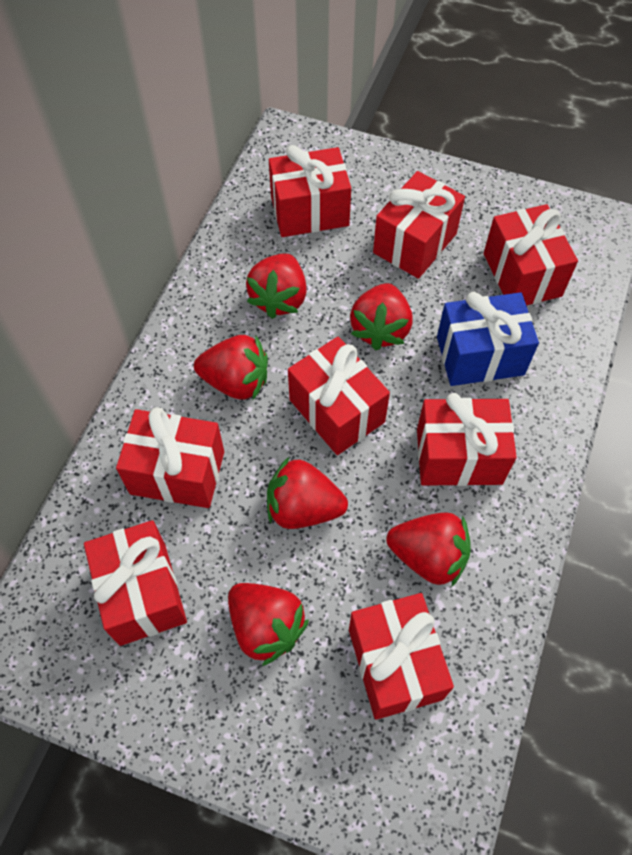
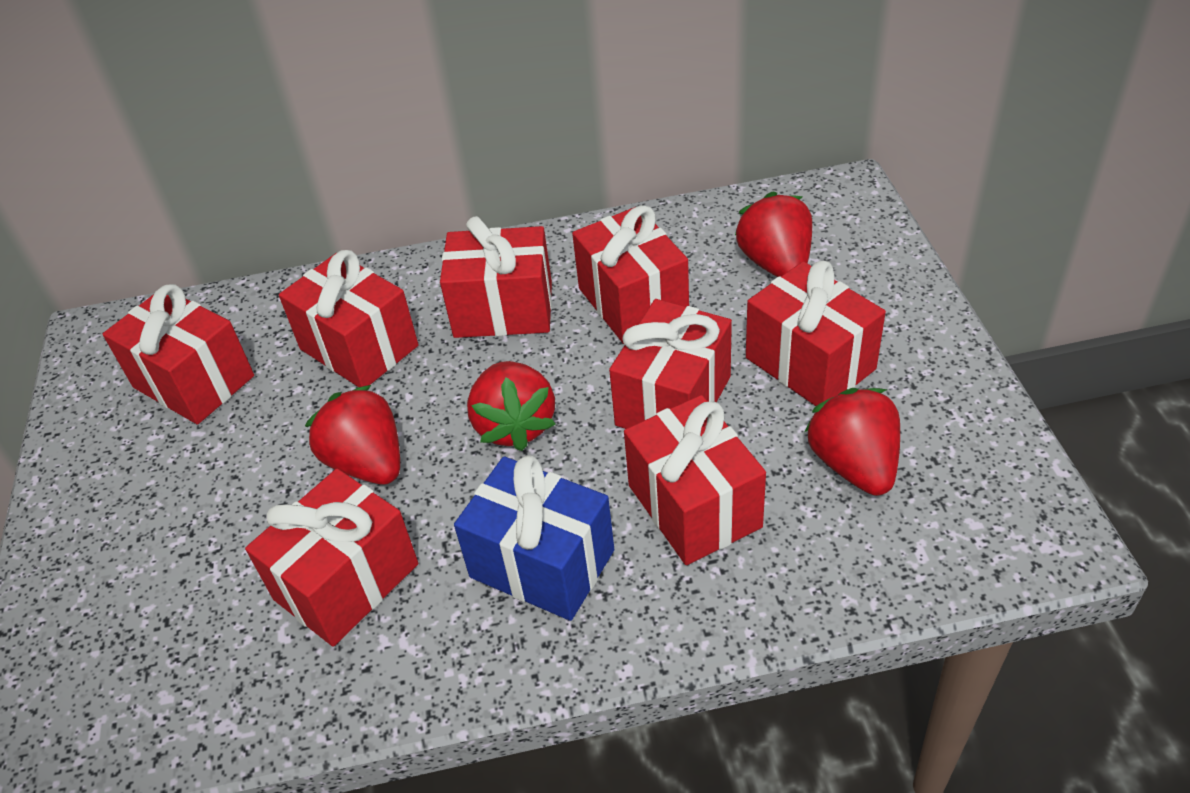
red strawberry: 6 -> 4

